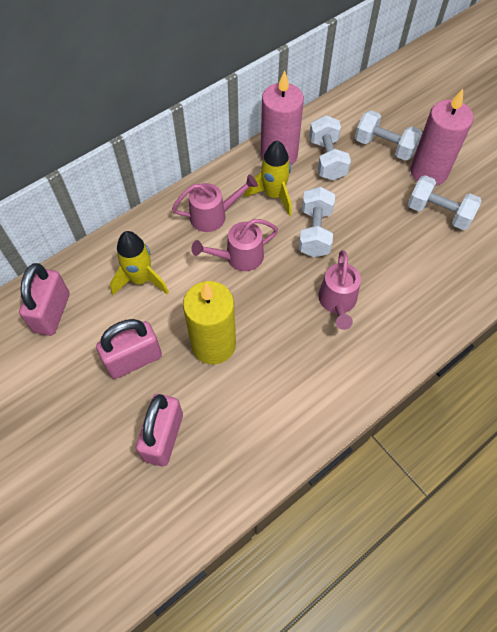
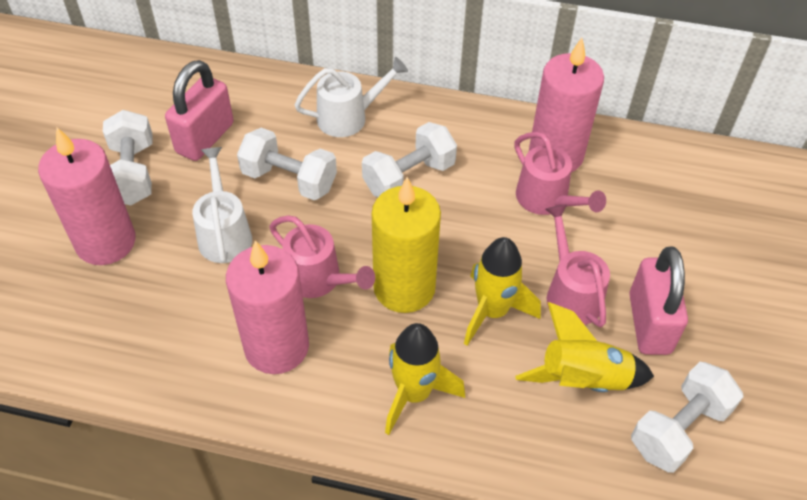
pink candle: 2 -> 3
pink padlock: 3 -> 2
white watering can: 0 -> 2
yellow rocket: 2 -> 3

